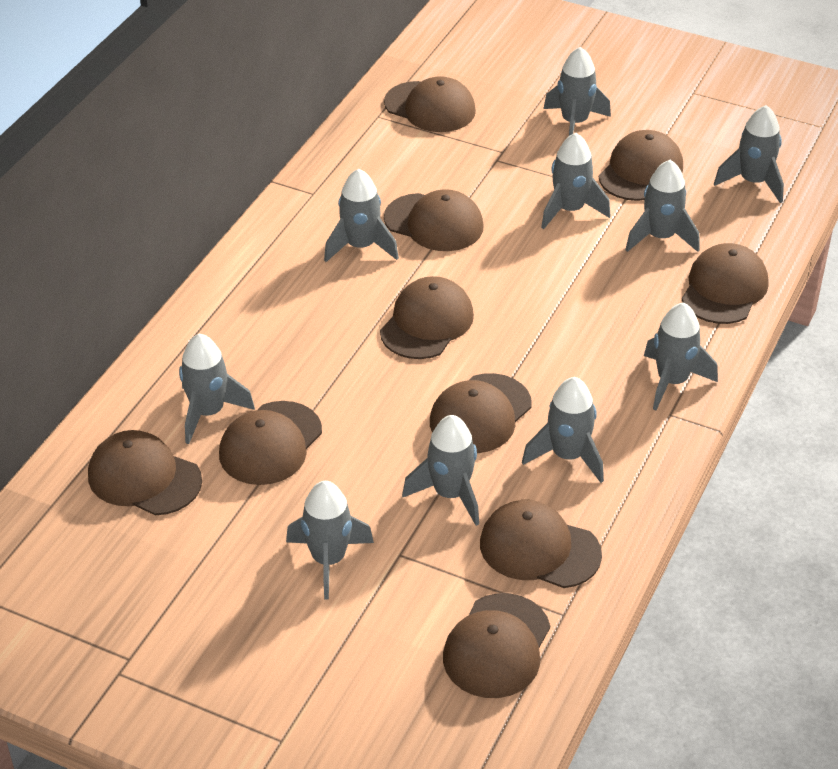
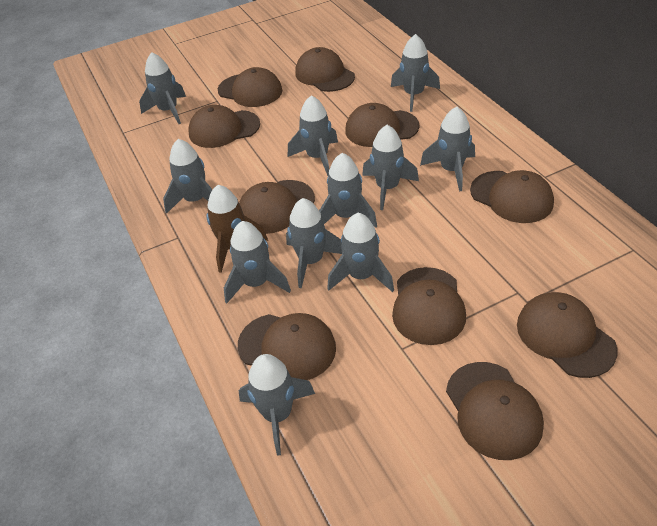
brown rocket: 0 -> 1
grey rocket: 10 -> 11

